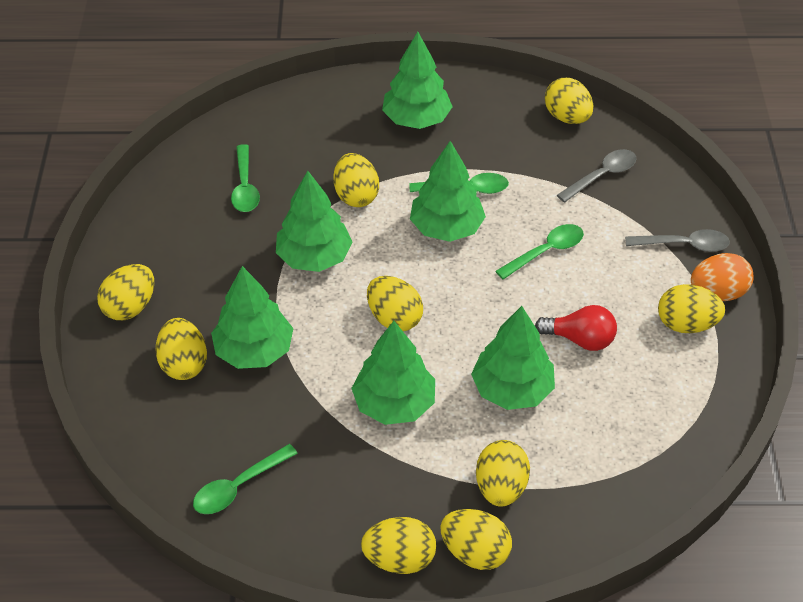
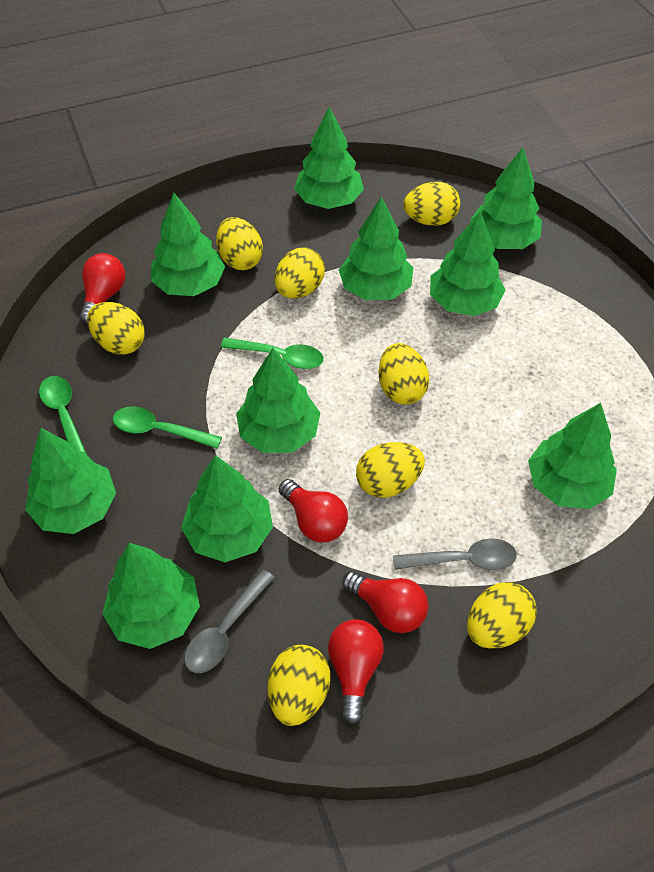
green spoon: 4 -> 3
green tree: 6 -> 10
orange egg: 1 -> 0
red light bulb: 1 -> 4
yellow egg: 9 -> 8

